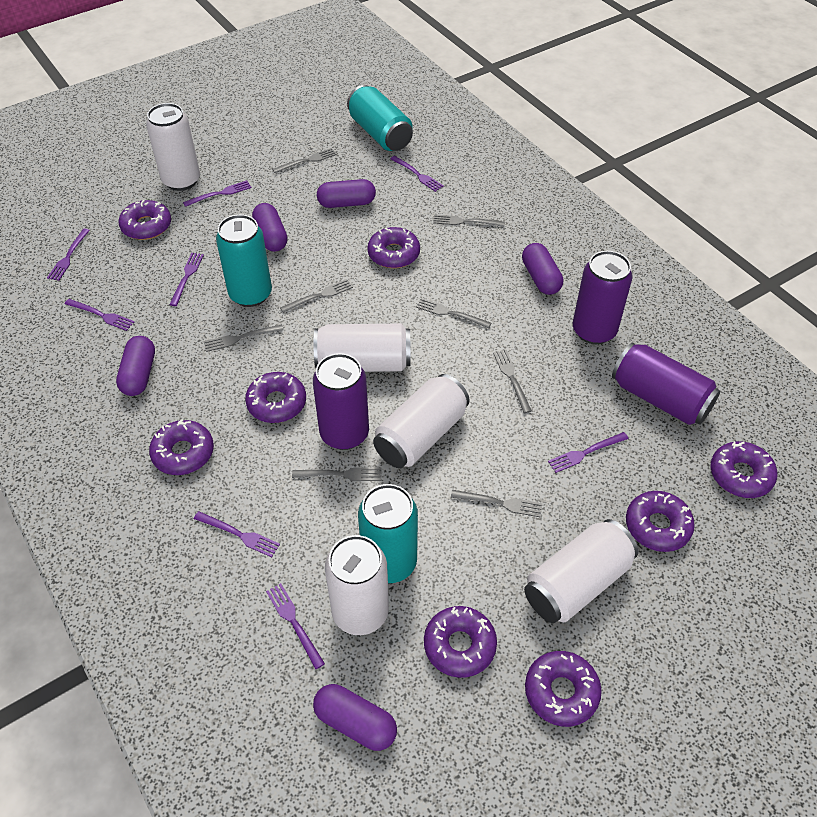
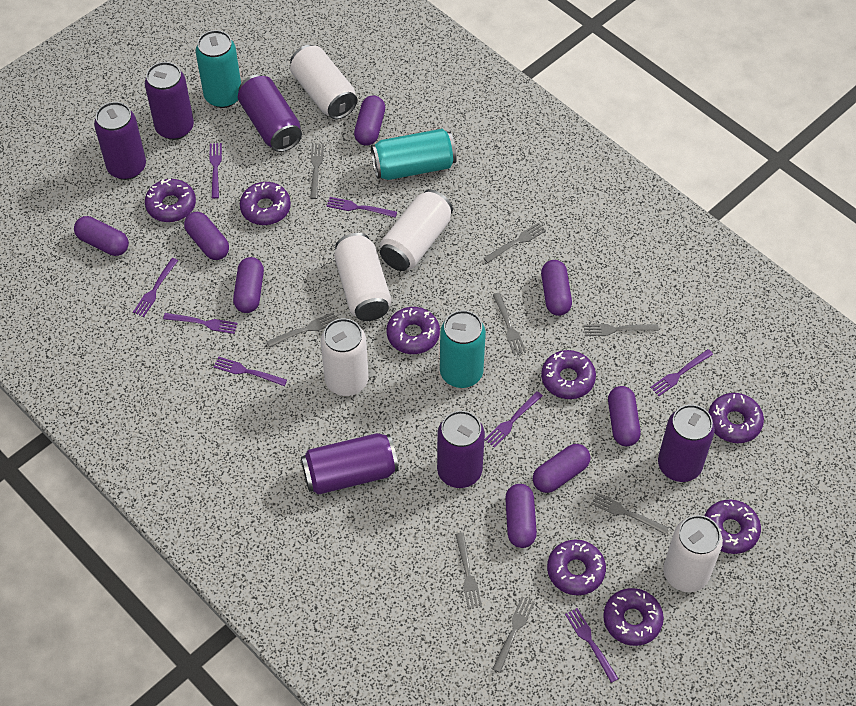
purple can: 3 -> 6
purple capsule: 5 -> 8

